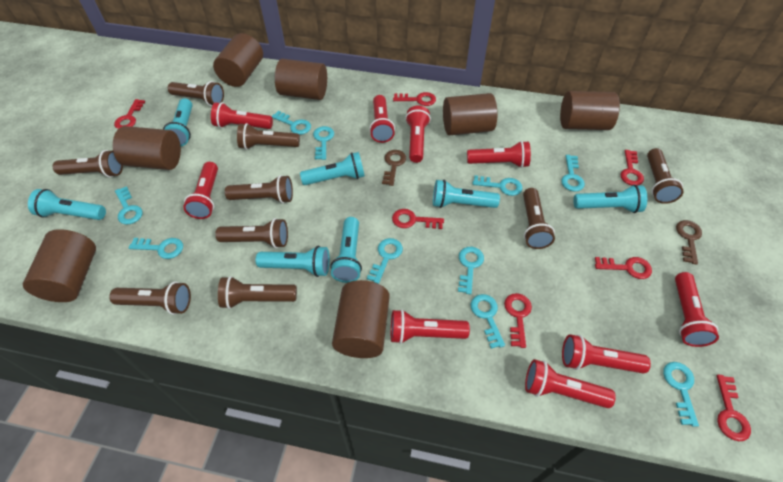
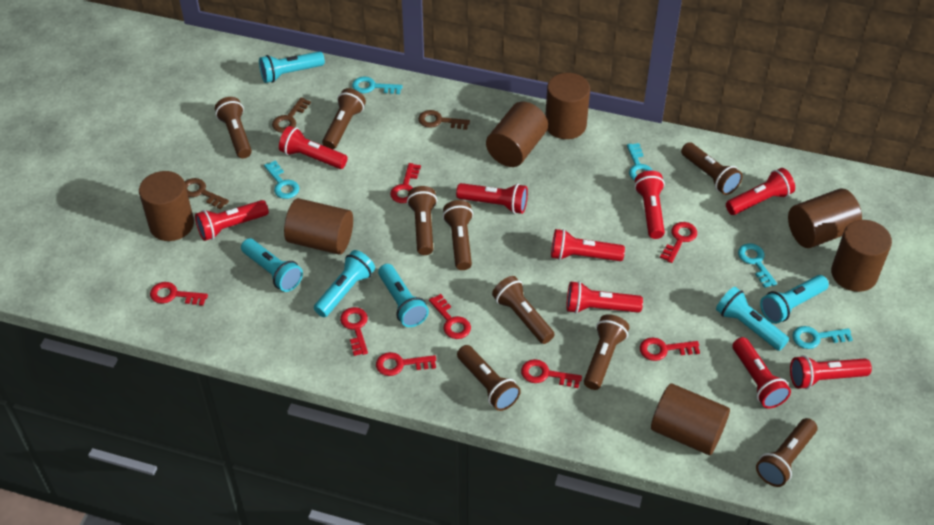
brown key: 2 -> 3
red key: 7 -> 8
turquoise flashlight: 7 -> 6
turquoise key: 10 -> 5

